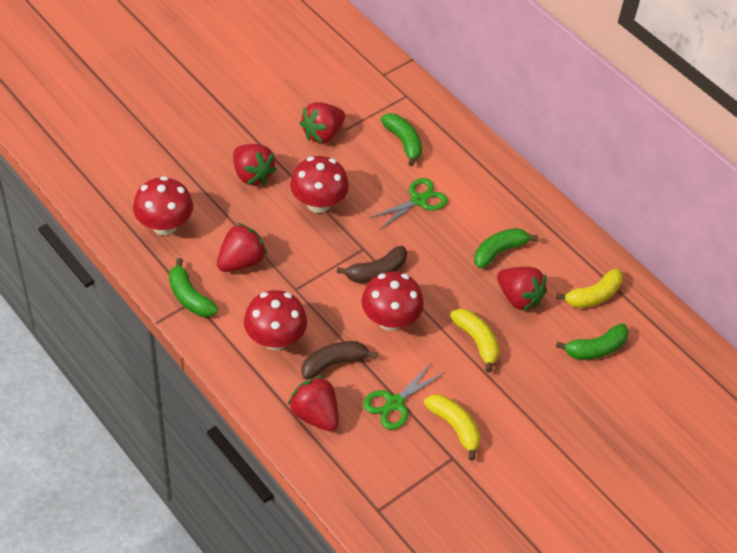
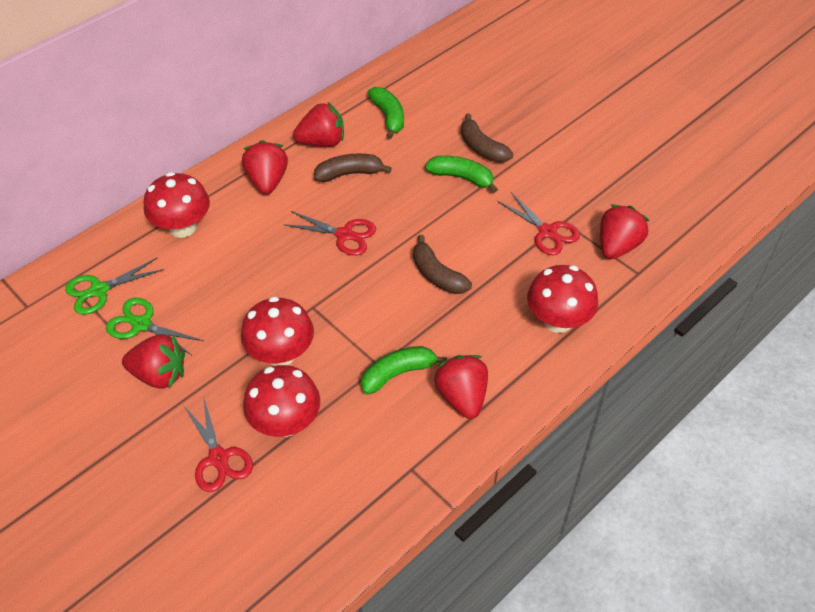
brown banana: 2 -> 3
green banana: 4 -> 3
red scissors: 0 -> 3
yellow banana: 3 -> 0

